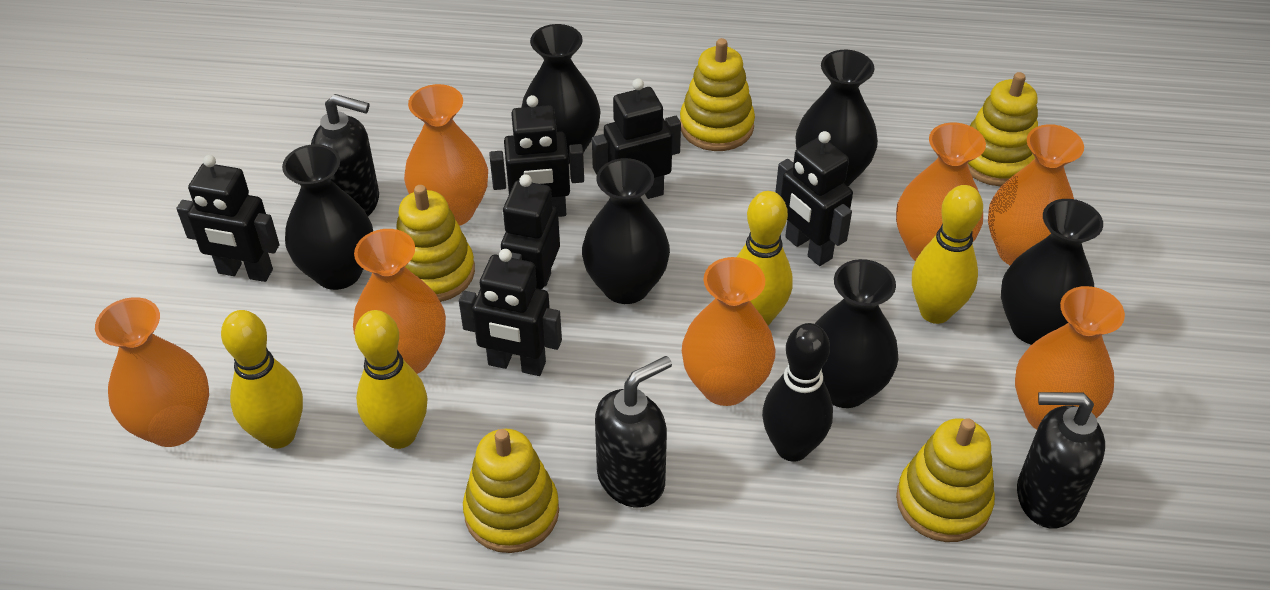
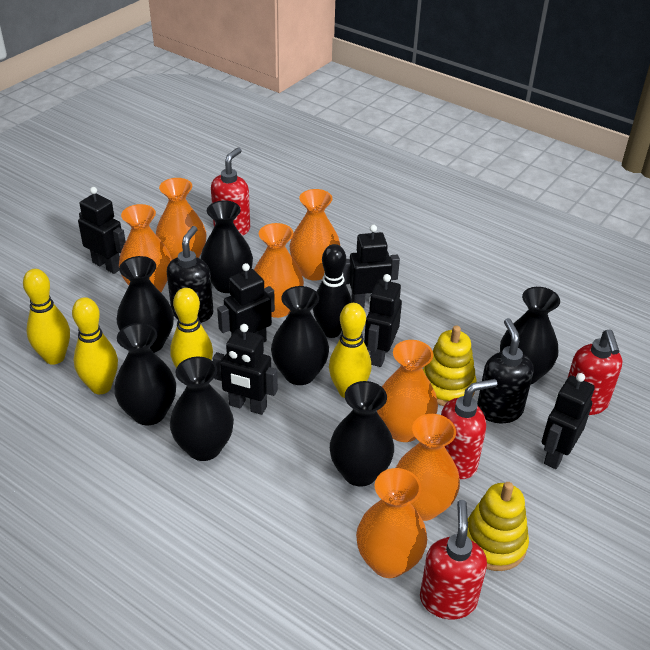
black soap dispenser: 3 -> 2
black vase: 6 -> 7
red soap dispenser: 0 -> 4
yellow stacking toy: 5 -> 2

